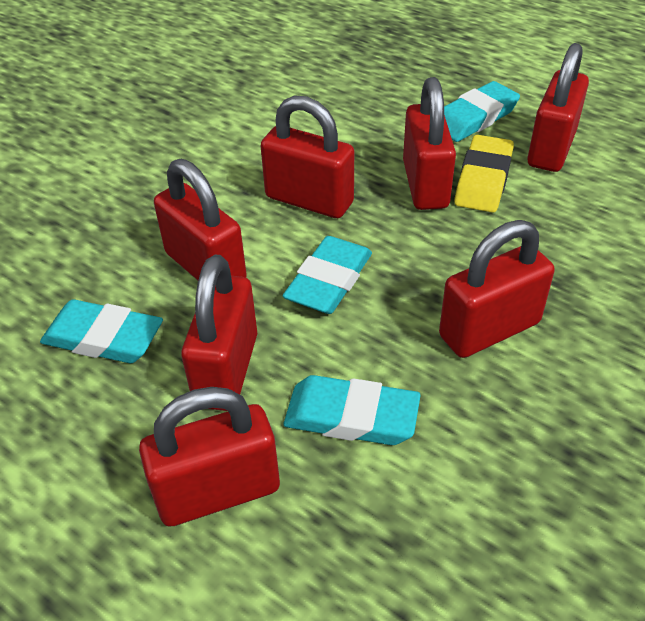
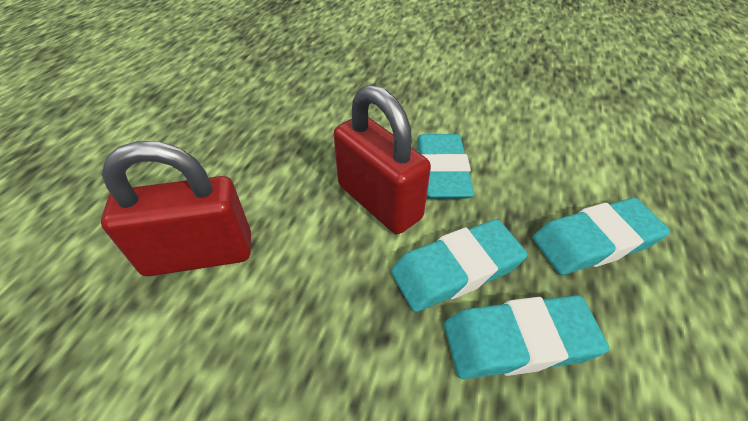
red padlock: 7 -> 2
yellow eraser: 1 -> 0

